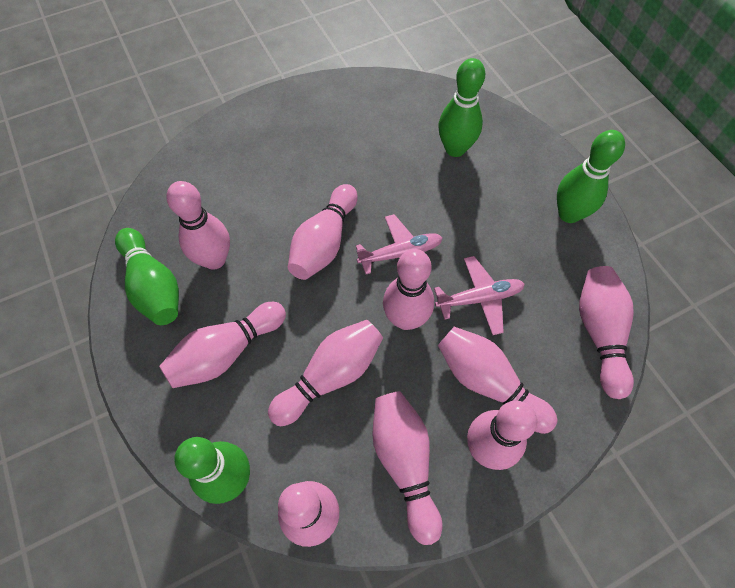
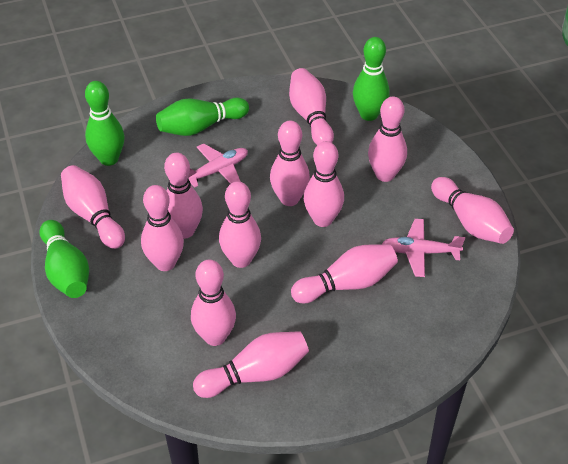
pink bowling pin: 10 -> 12

